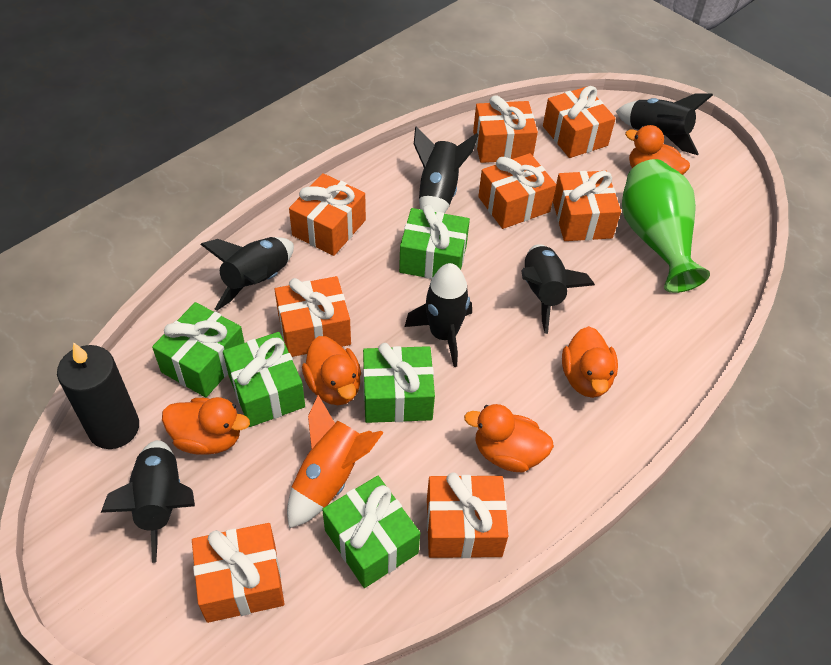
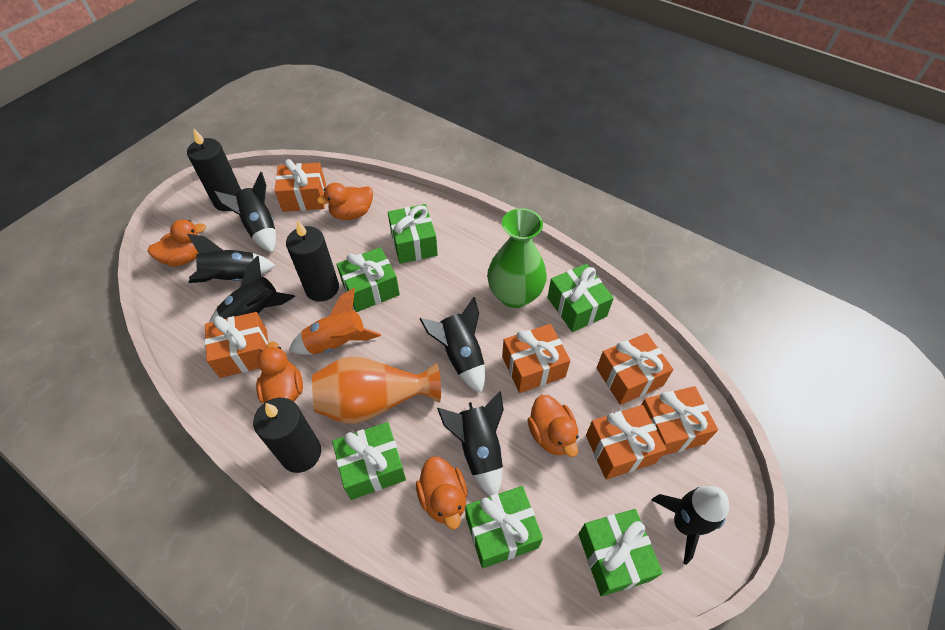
black candle: 1 -> 3
green gift: 5 -> 6
orange gift: 8 -> 6
orange vase: 0 -> 1

